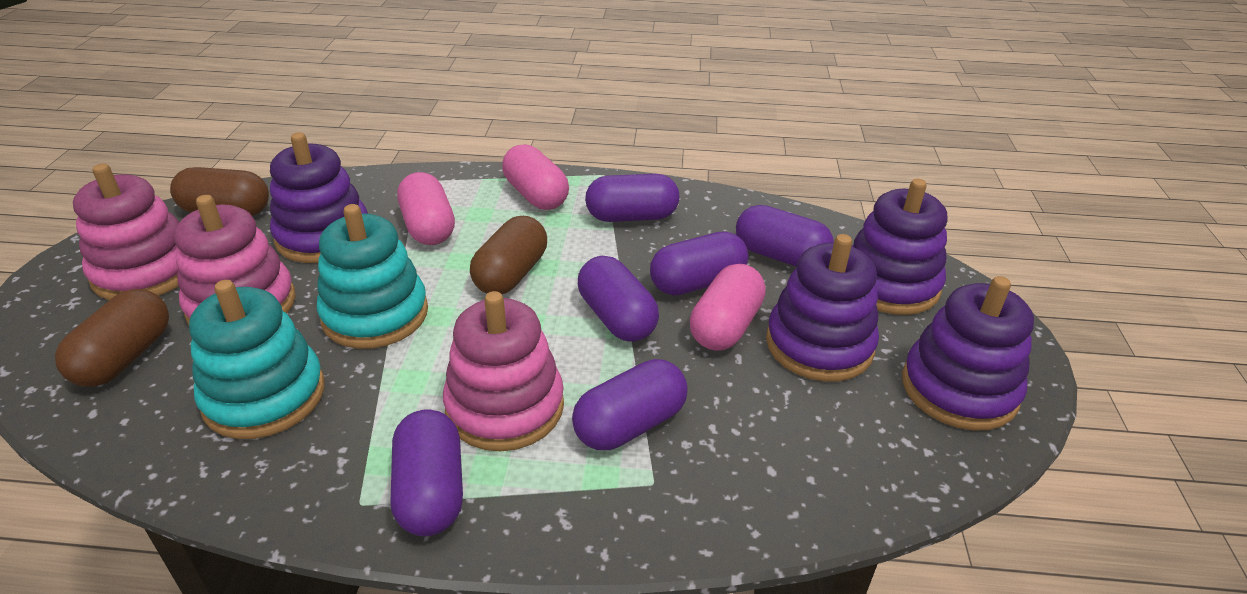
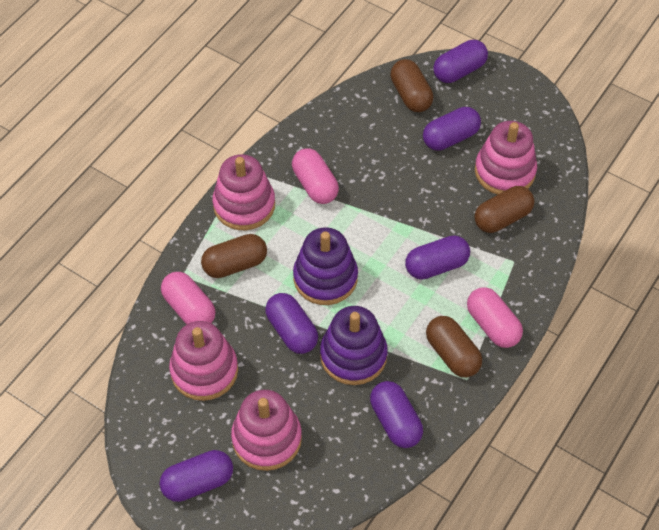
brown capsule: 3 -> 4
pink stacking toy: 3 -> 4
purple stacking toy: 4 -> 2
turquoise stacking toy: 2 -> 0

